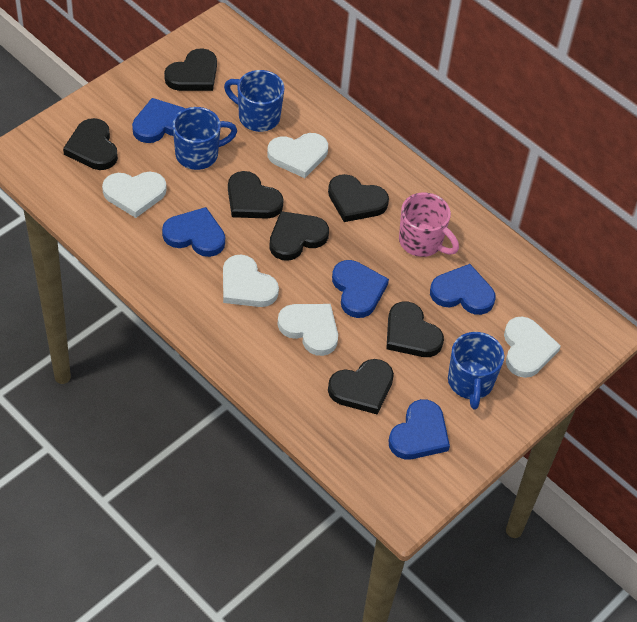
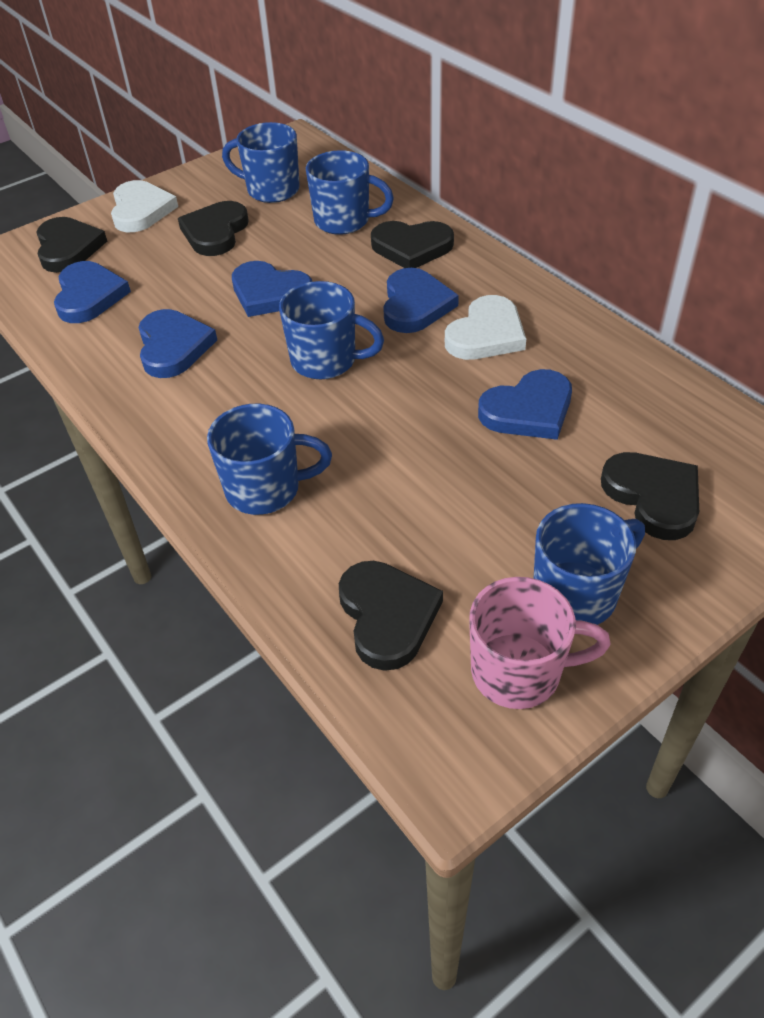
black heart: 7 -> 5
blue mug: 3 -> 5
white heart: 5 -> 2

